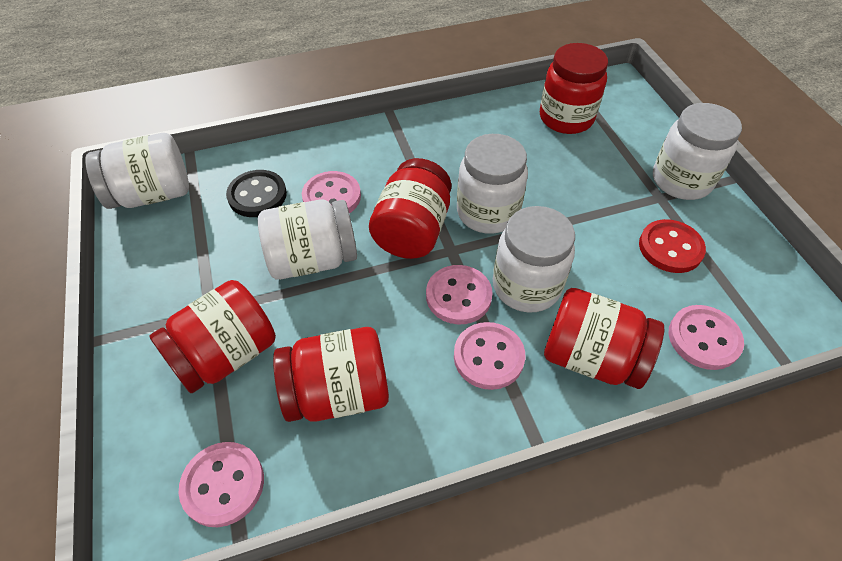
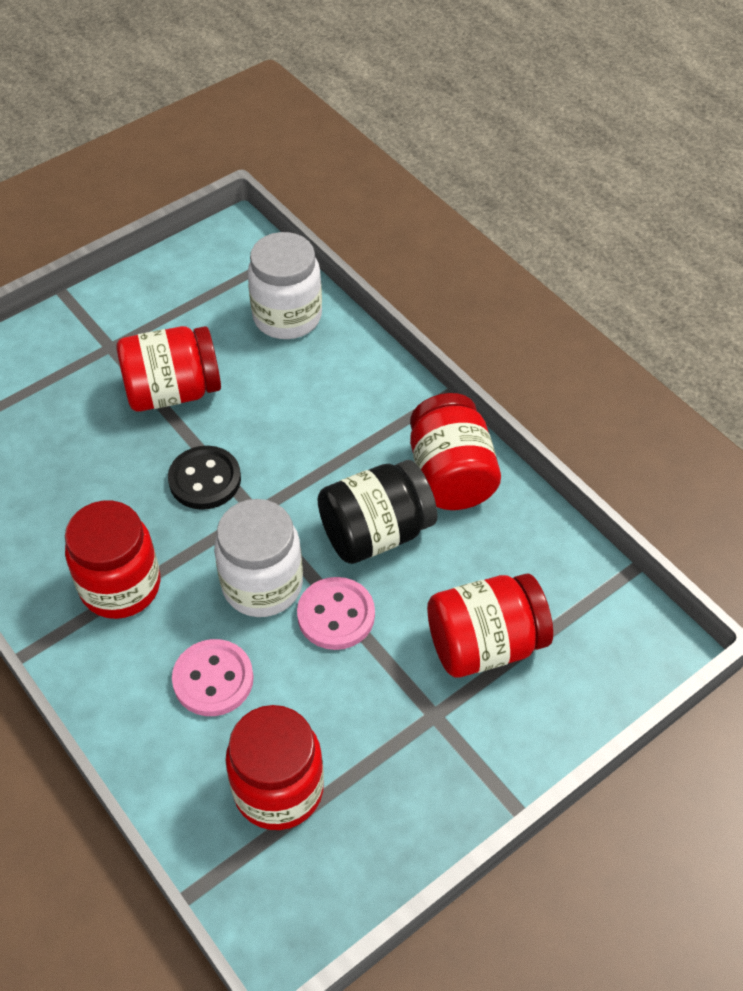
black jar: 0 -> 1
pink button: 5 -> 2
red button: 1 -> 0
white jar: 5 -> 2

